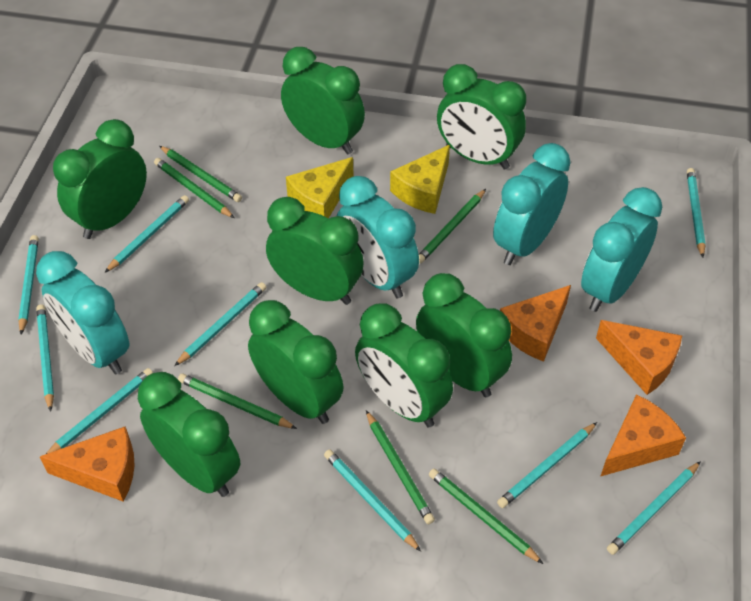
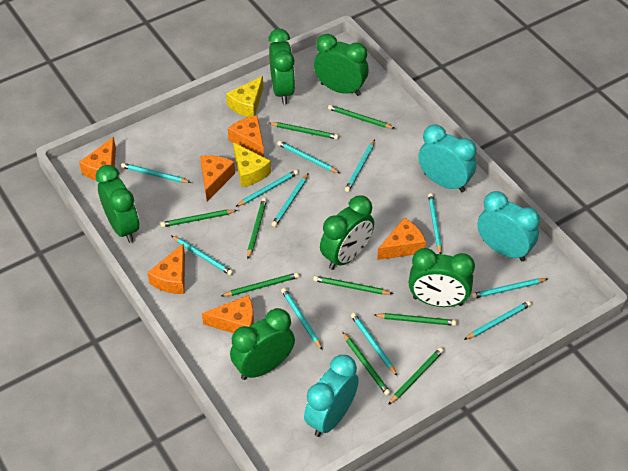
green clock: 8 -> 6
green pencil: 6 -> 9
orange cheese: 4 -> 6
turquoise clock: 4 -> 3
turquoise pencil: 9 -> 11

